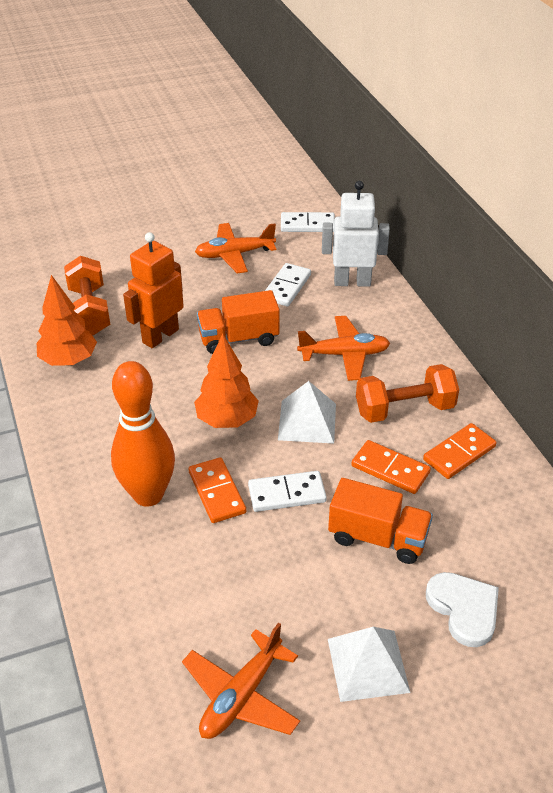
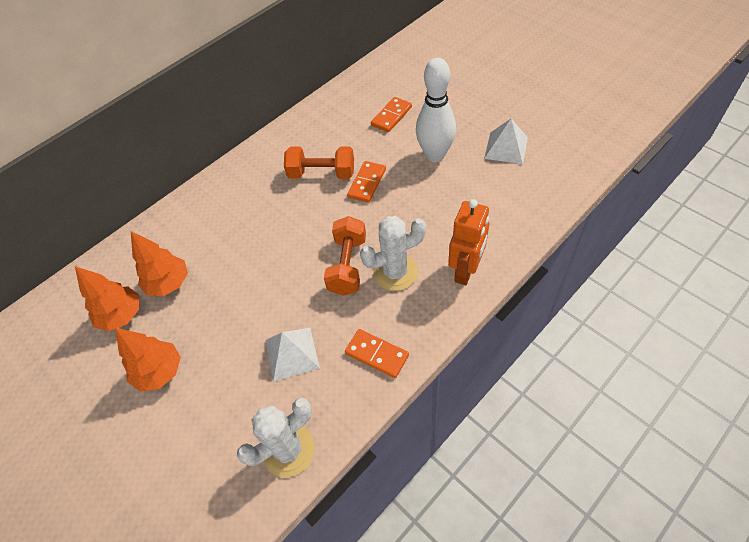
orange bowling pin: 1 -> 0
orange plane: 3 -> 0
orange tree: 2 -> 3
orange truck: 2 -> 0
white bowling pin: 0 -> 1
white cactus: 0 -> 2
white domino: 3 -> 0
white heart: 1 -> 0
white robot: 1 -> 0

